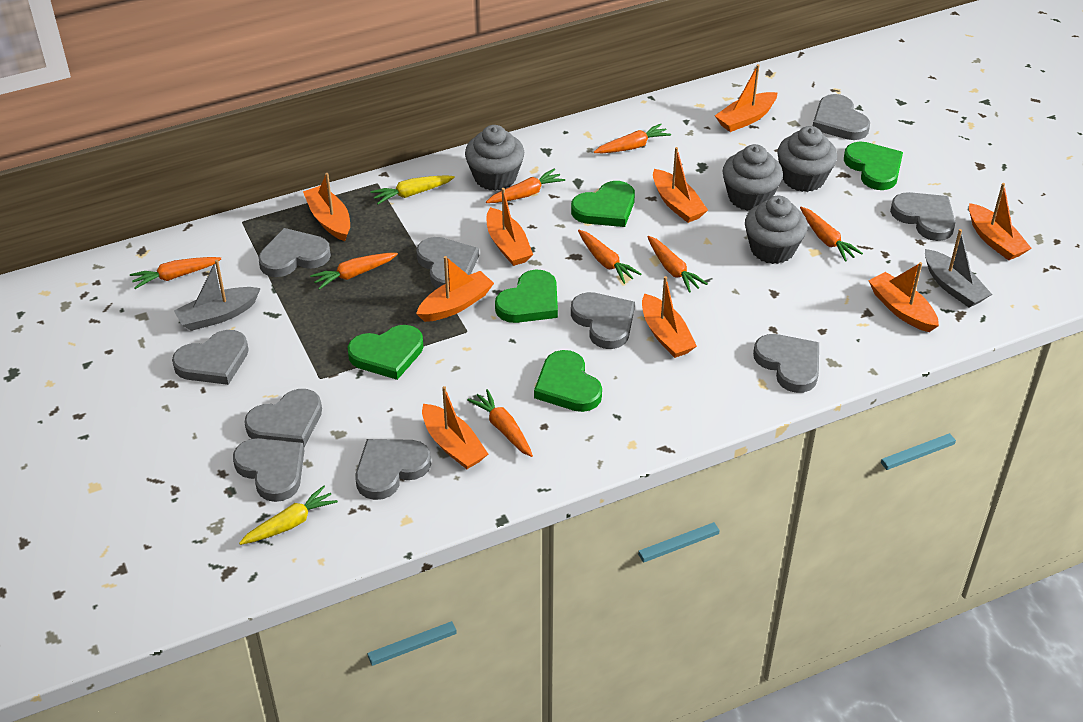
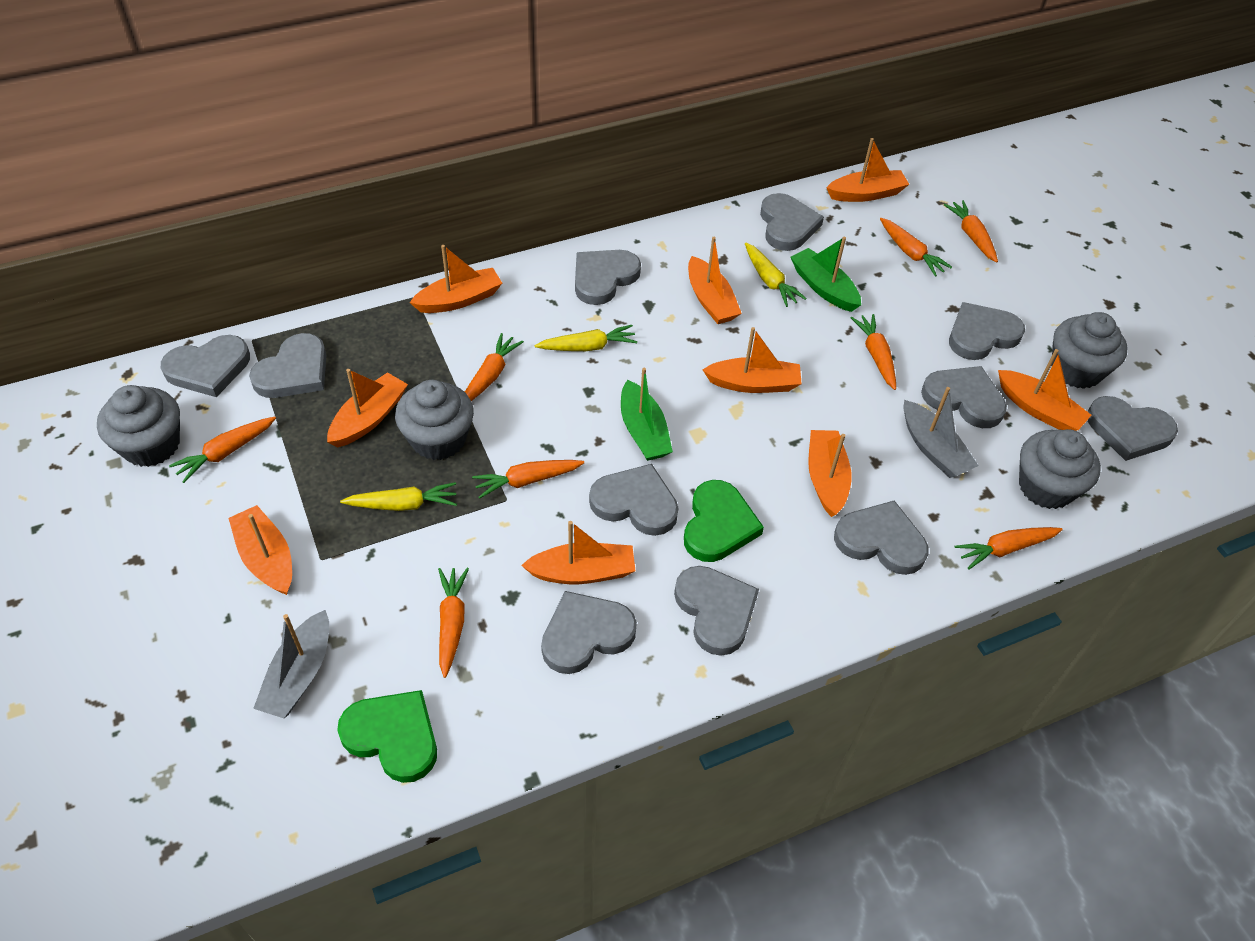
green boat: 0 -> 2
green heart: 5 -> 2
grey heart: 10 -> 11
yellow carrot: 2 -> 3

